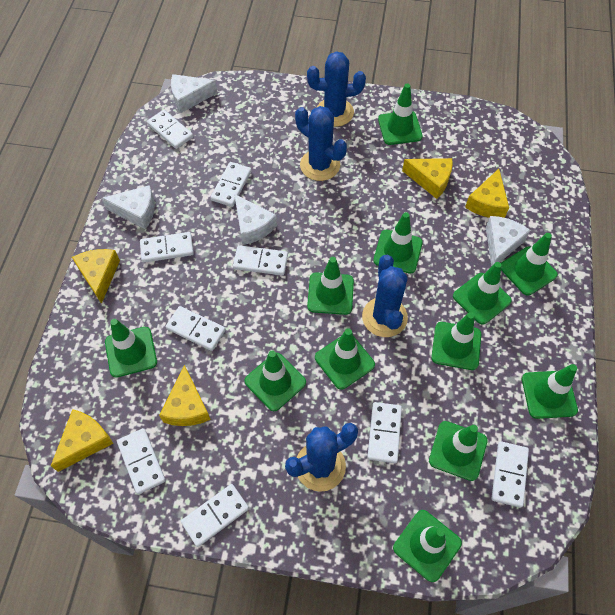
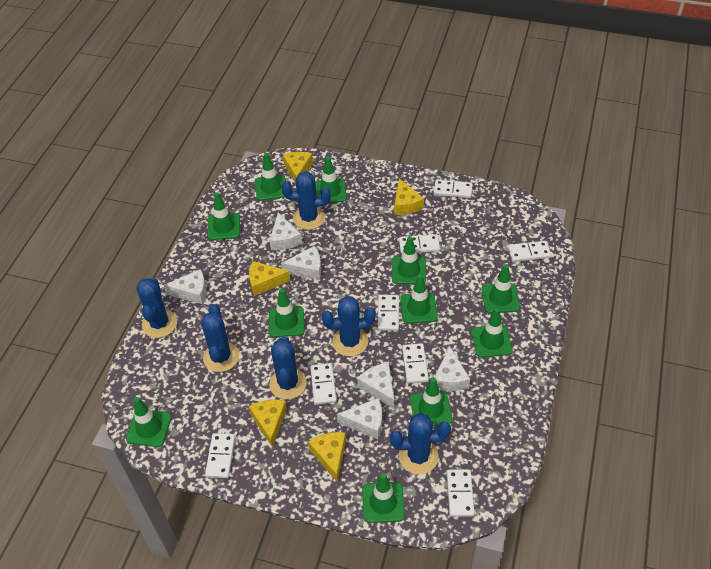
blue cactus: 4 -> 6
green traffic cone: 12 -> 11
white cheese: 4 -> 6
white domino: 9 -> 8

